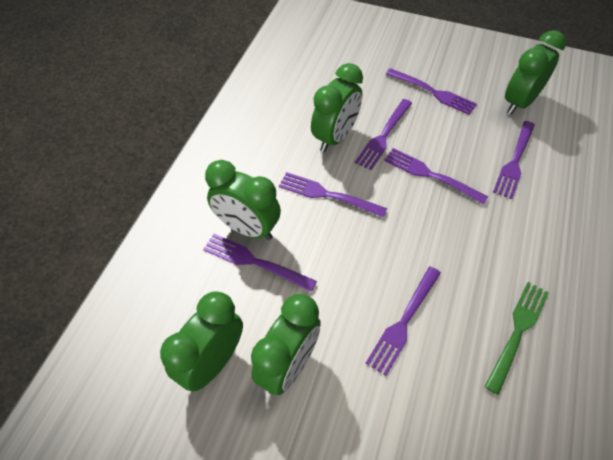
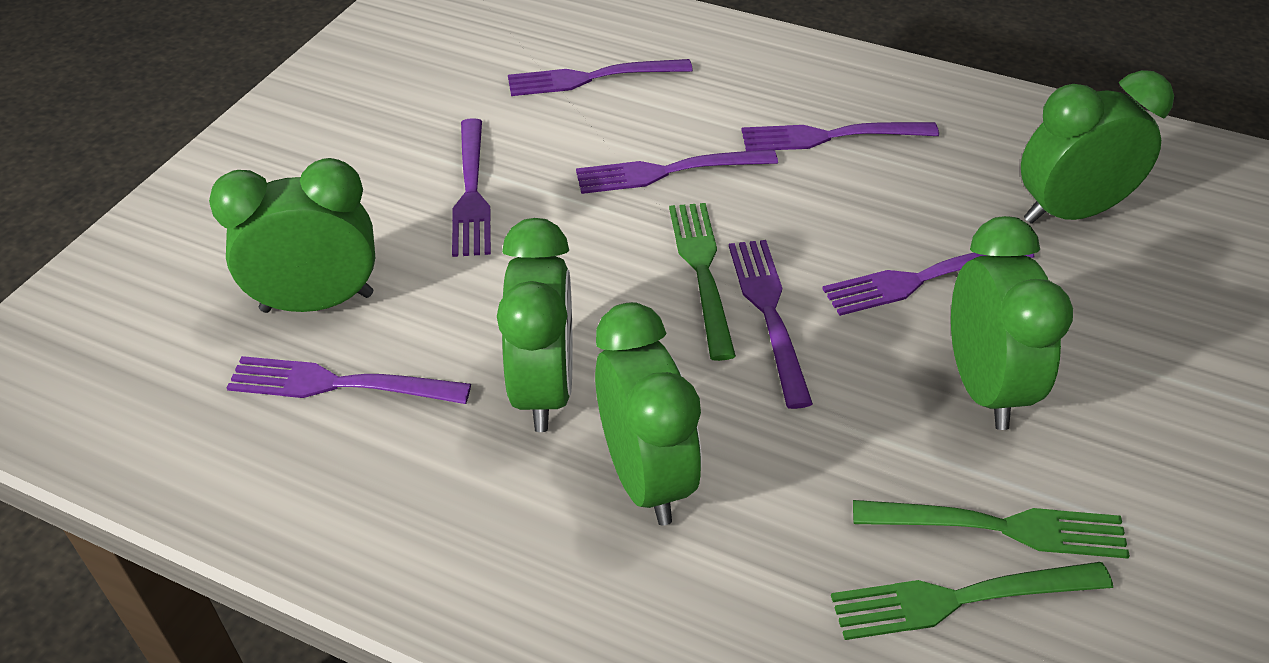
green fork: 1 -> 3

